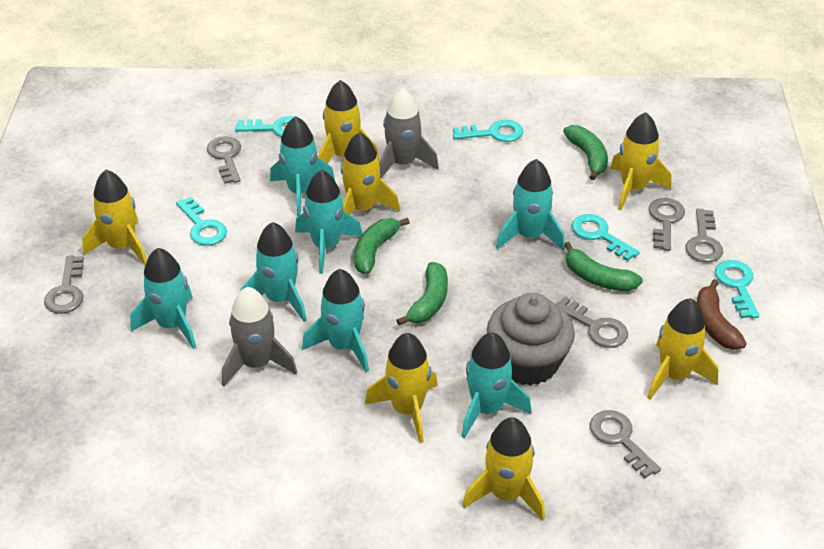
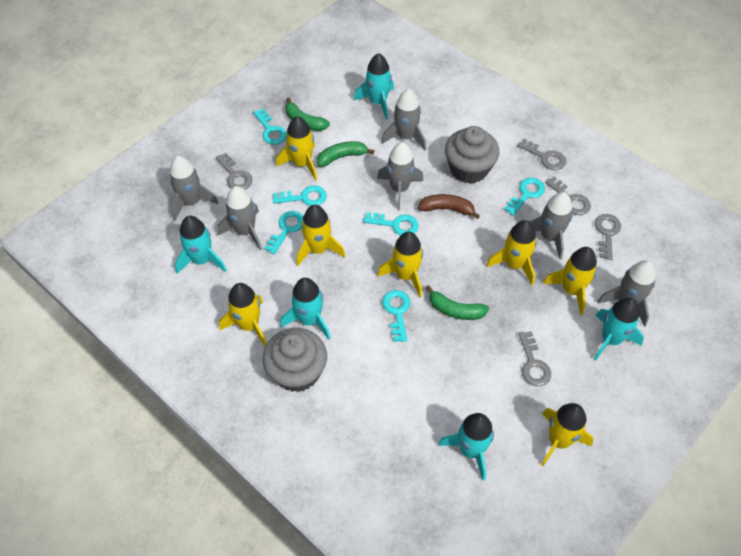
green banana: 4 -> 3
grey cupcake: 1 -> 2
grey key: 6 -> 5
grey rocket: 2 -> 6
turquoise key: 5 -> 6
turquoise rocket: 7 -> 5

